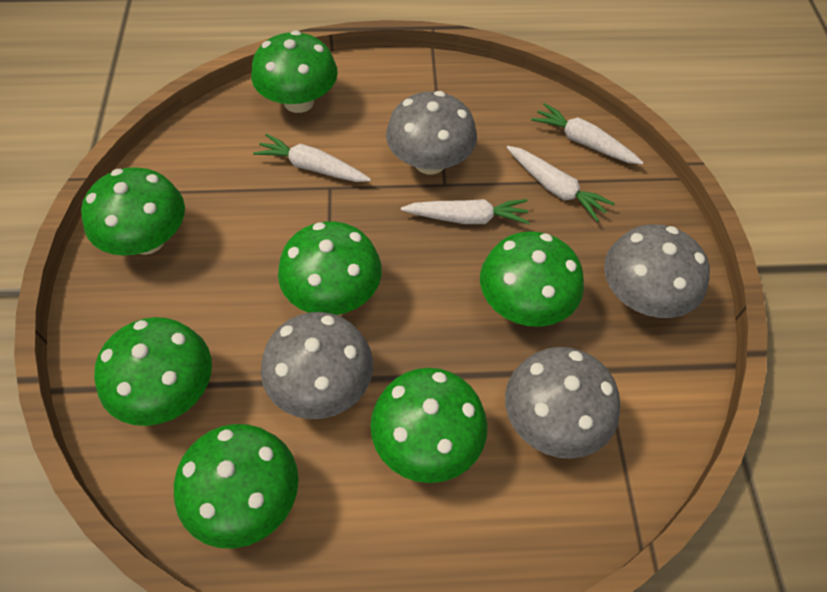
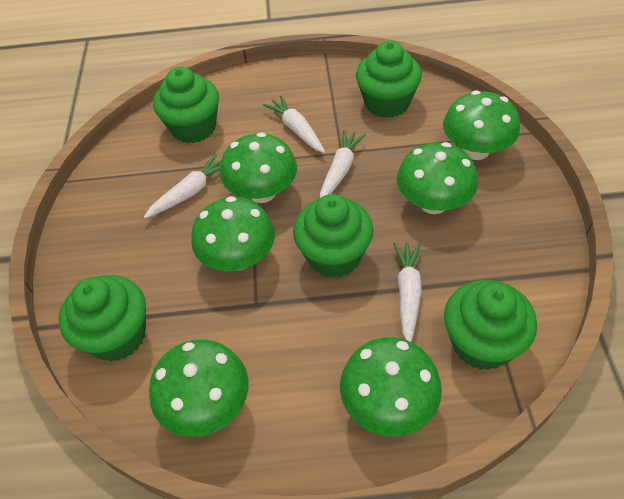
green cupcake: 0 -> 5
green mushroom: 7 -> 6
grey mushroom: 4 -> 0

